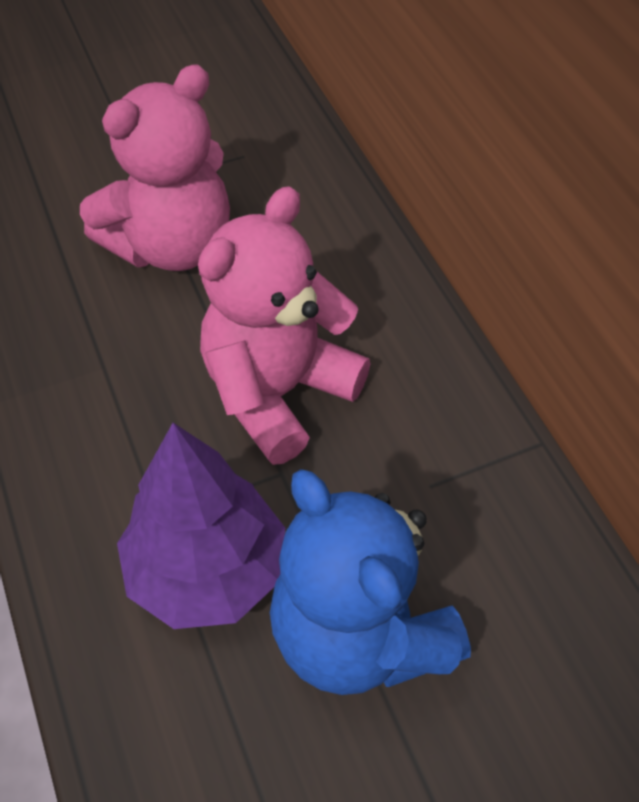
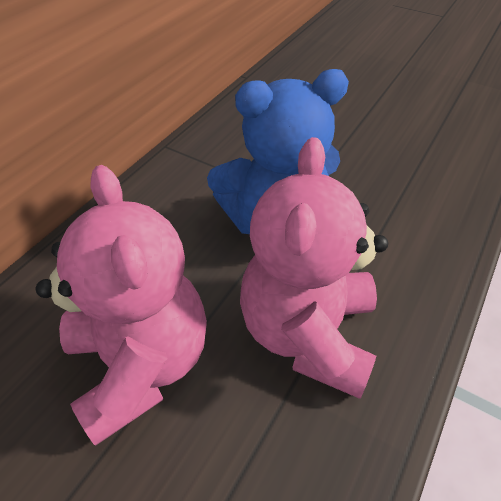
purple tree: 1 -> 0

